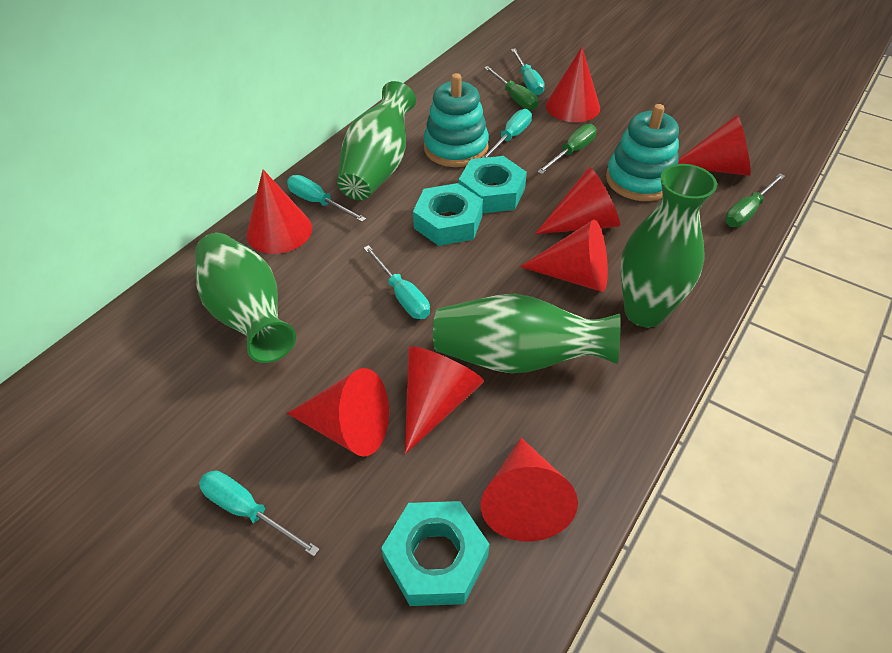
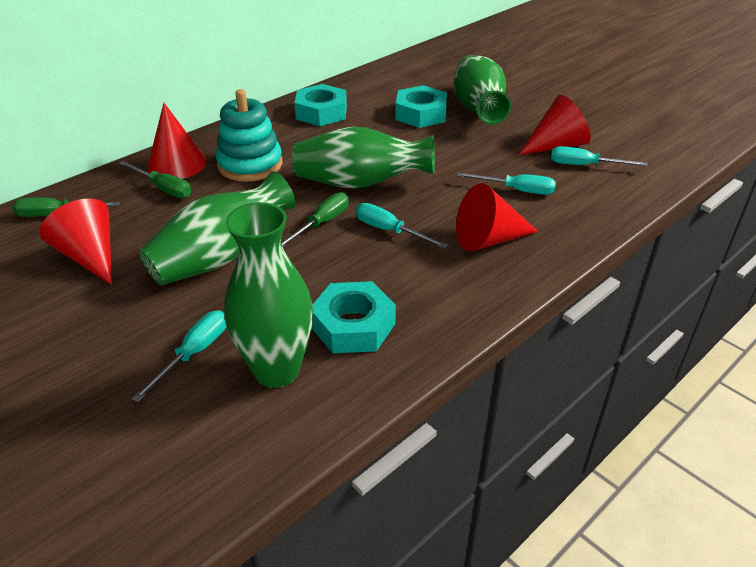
red cone: 8 -> 4
turquoise screwdriver: 5 -> 4
turquoise stacking toy: 2 -> 1

